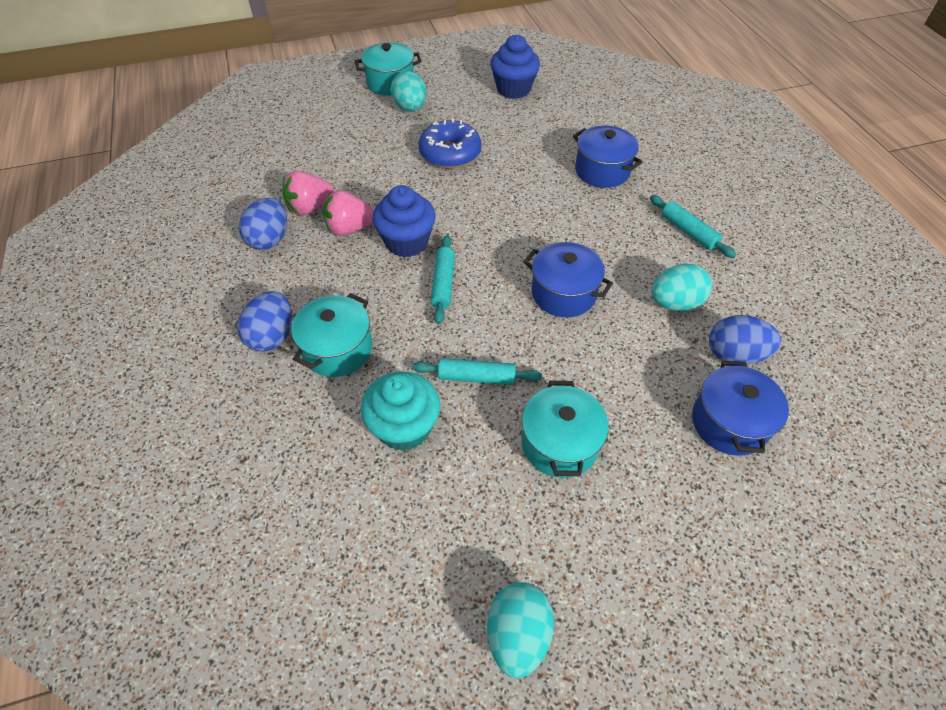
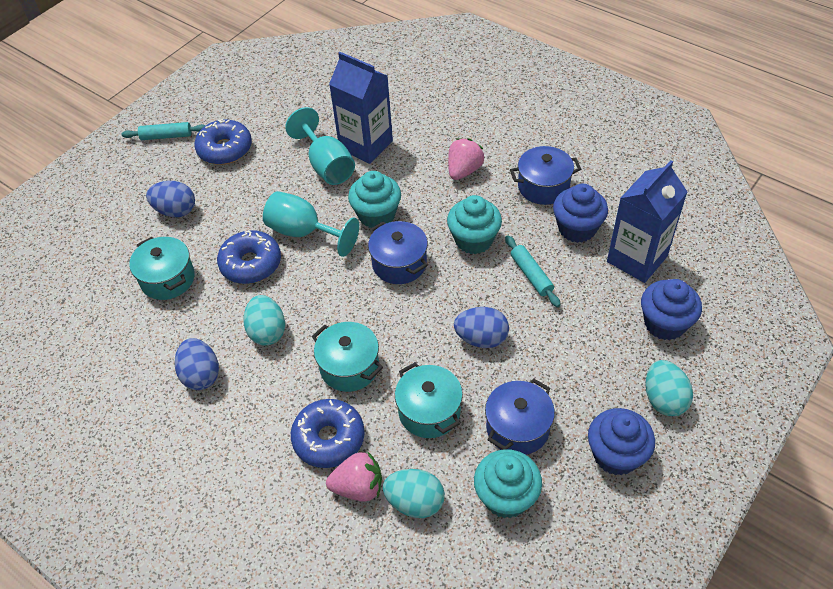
blue carton: 0 -> 2
blue cupcake: 2 -> 3
blue donut: 1 -> 3
turquoise cupcake: 1 -> 3
turquoise goblet: 0 -> 2
turquoise rolling pin: 3 -> 2

